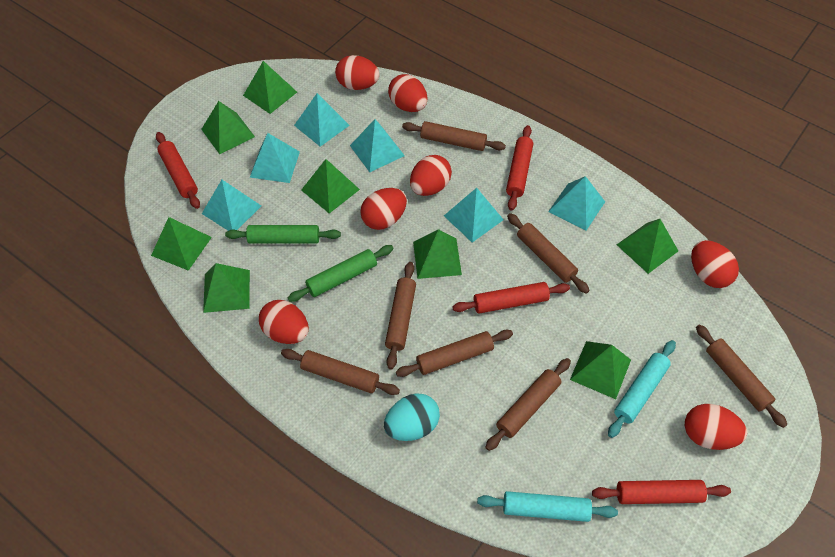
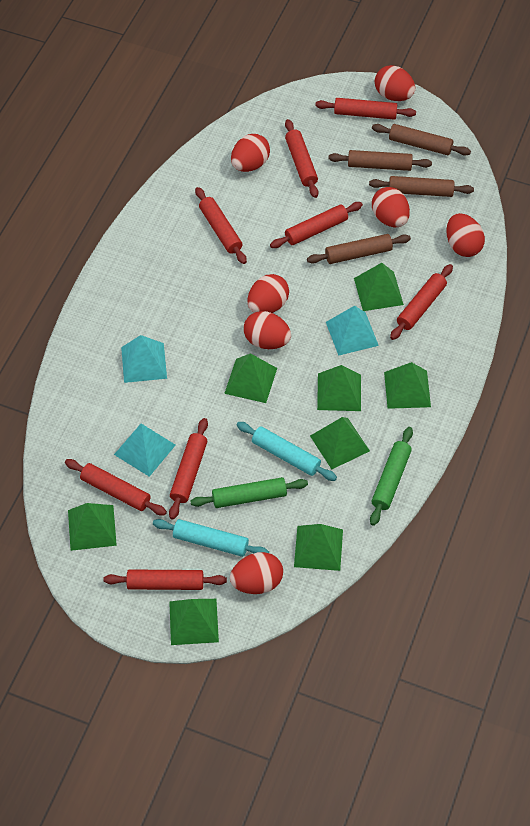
brown rolling pin: 7 -> 4
red rolling pin: 4 -> 8
turquoise egg: 1 -> 0
turquoise pyramid: 6 -> 3

